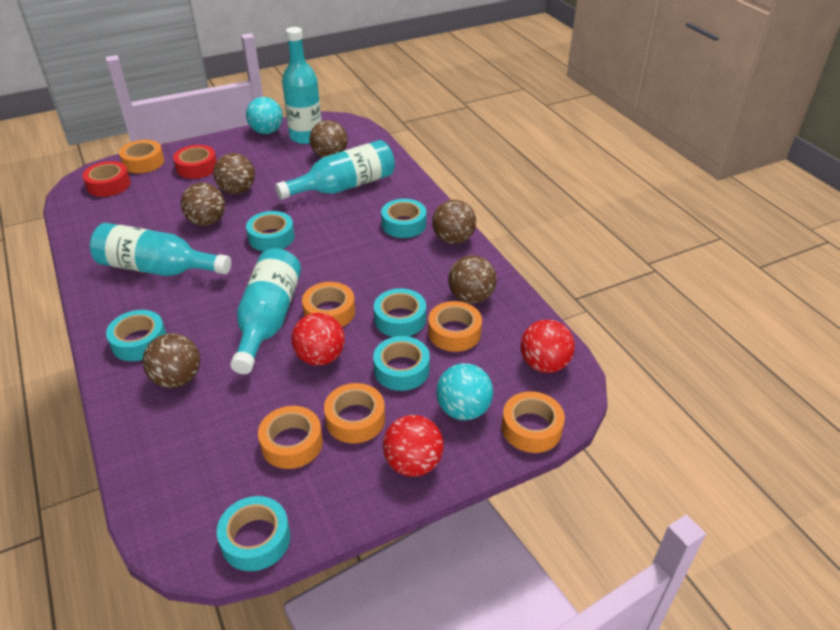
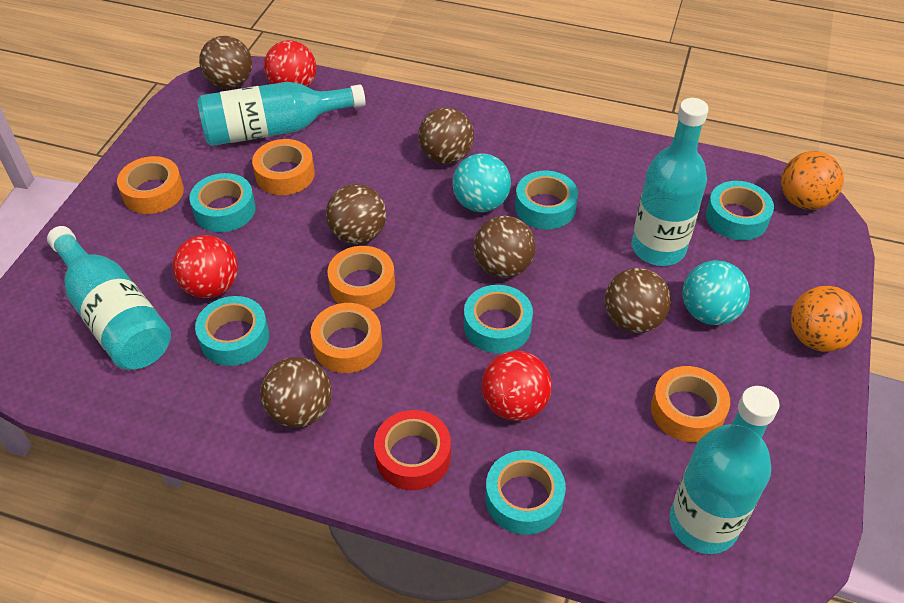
orange ball: 0 -> 2
orange tape: 6 -> 5
red tape: 2 -> 1

